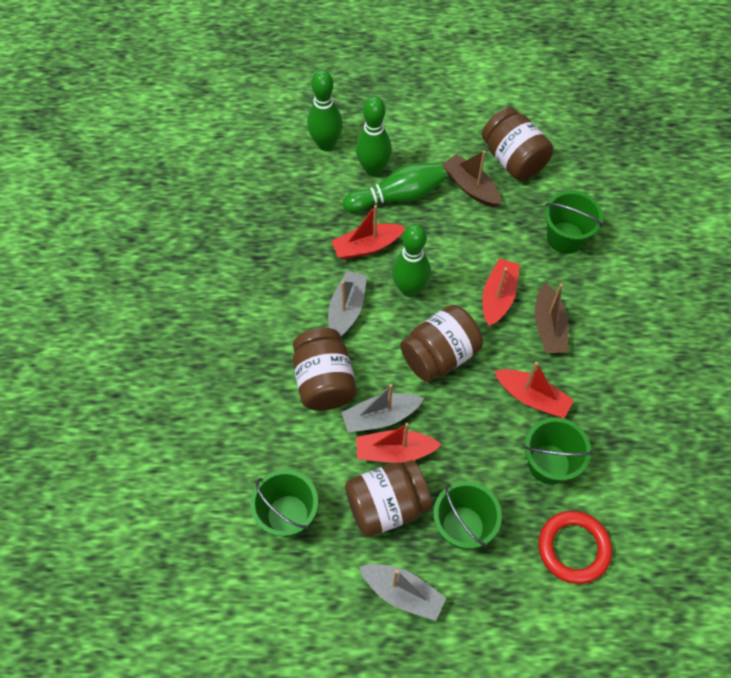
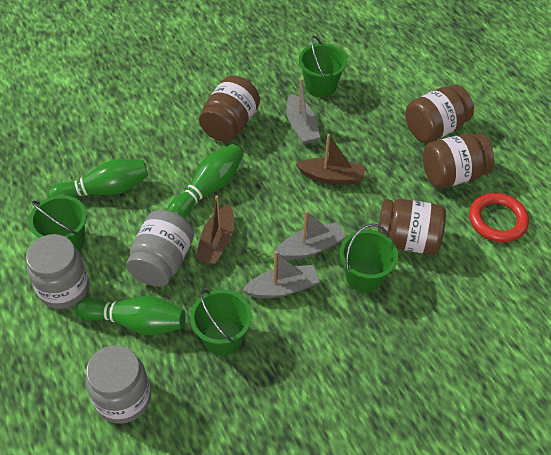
green bowling pin: 4 -> 3
grey jar: 0 -> 3
red boat: 4 -> 0

